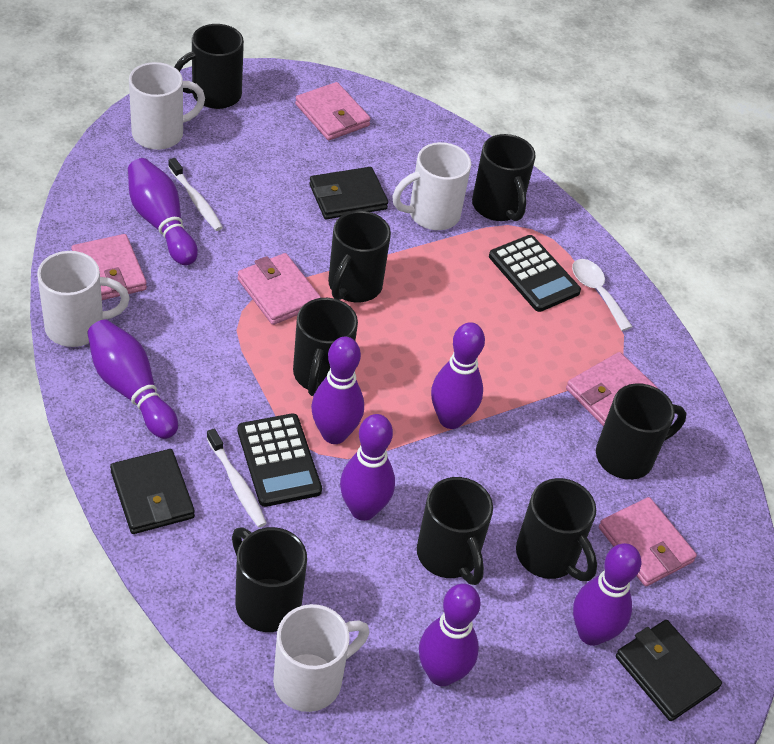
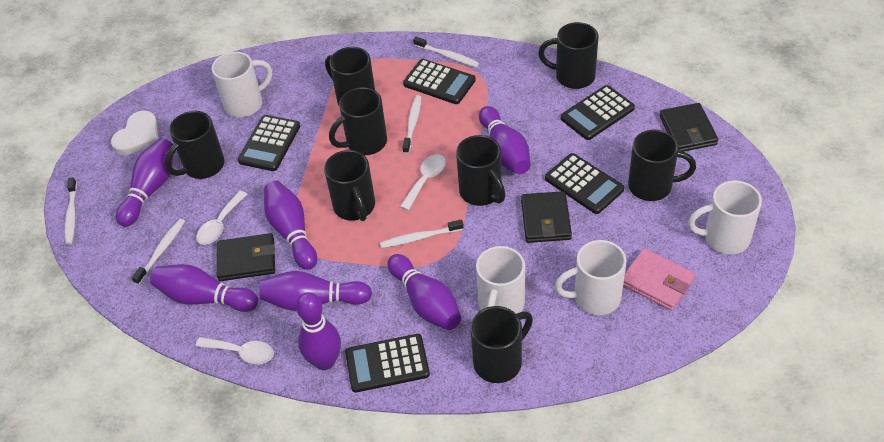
black calculator: 2 -> 5
pink wallet: 5 -> 1
white heart: 0 -> 1
white spoon: 1 -> 3
white toothbrush: 2 -> 5

